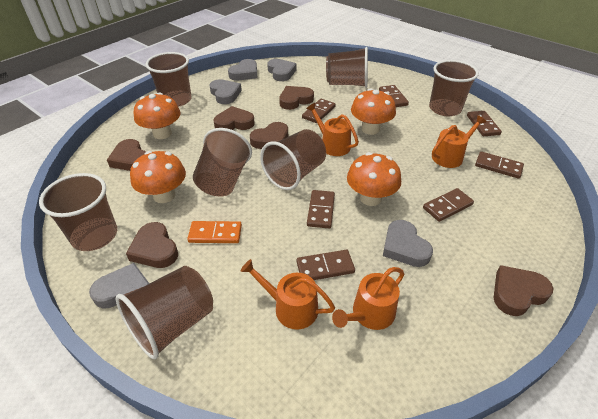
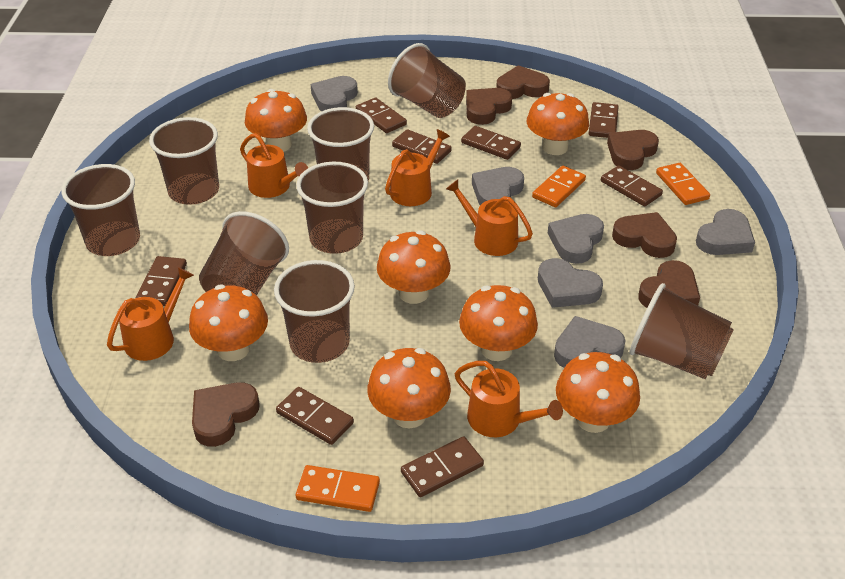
brown cup: 7 -> 8
brown domino: 7 -> 8
grey heart: 5 -> 6
orange domino: 1 -> 3
orange mushroom: 4 -> 7
orange watering can: 4 -> 5

